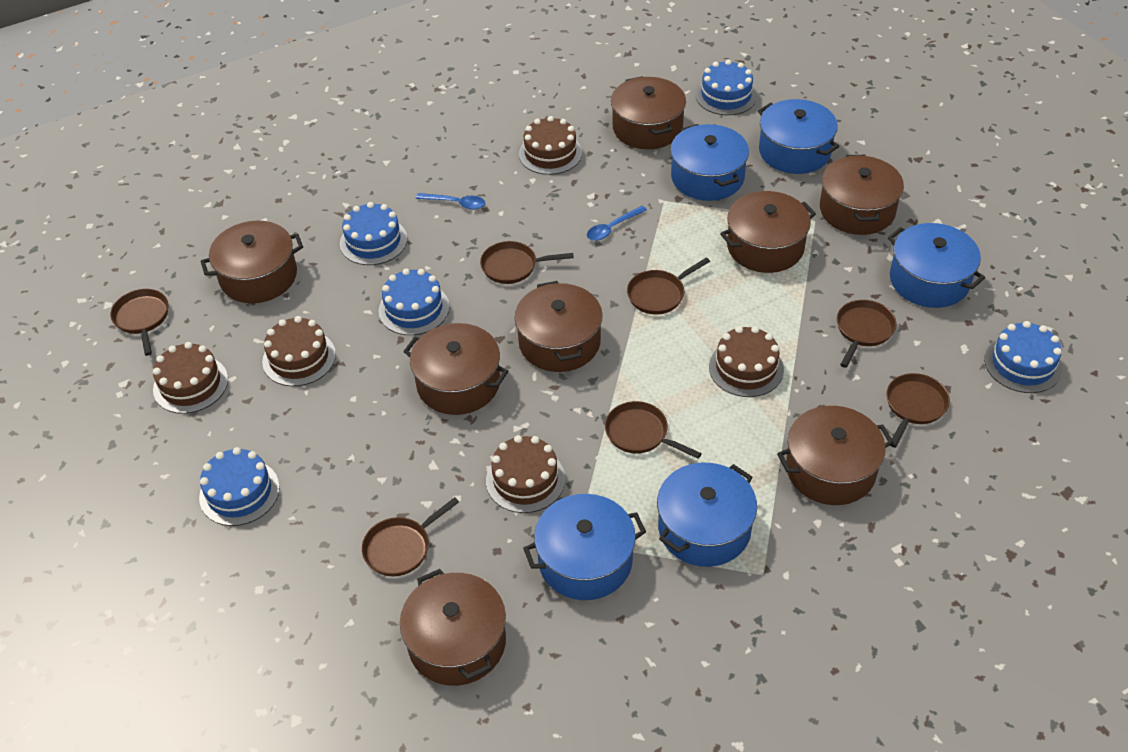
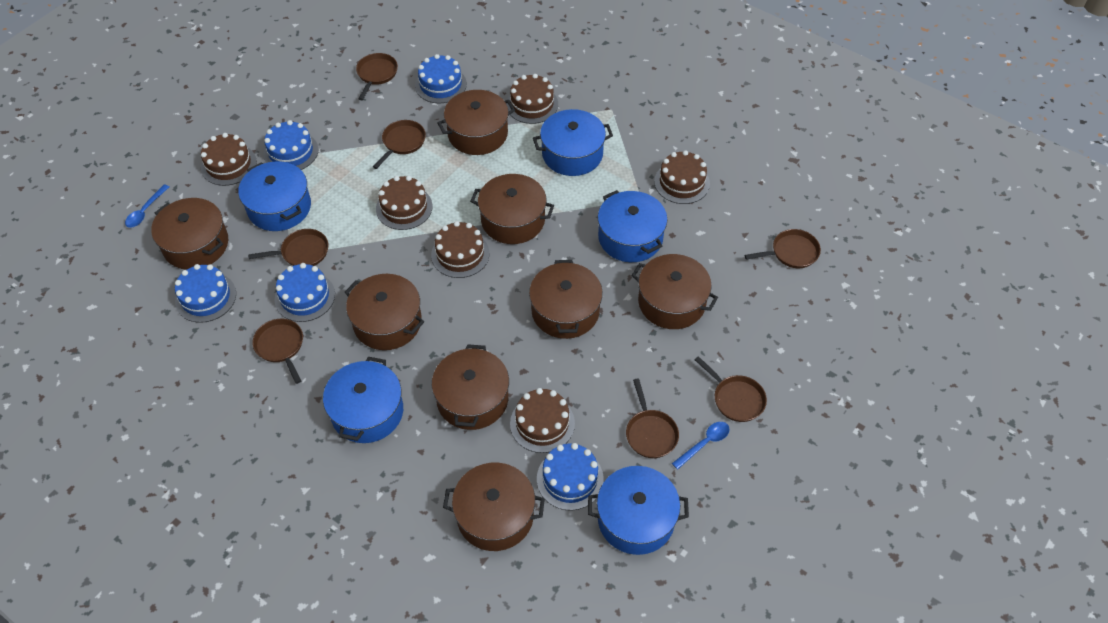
brown cake: 5 -> 6

